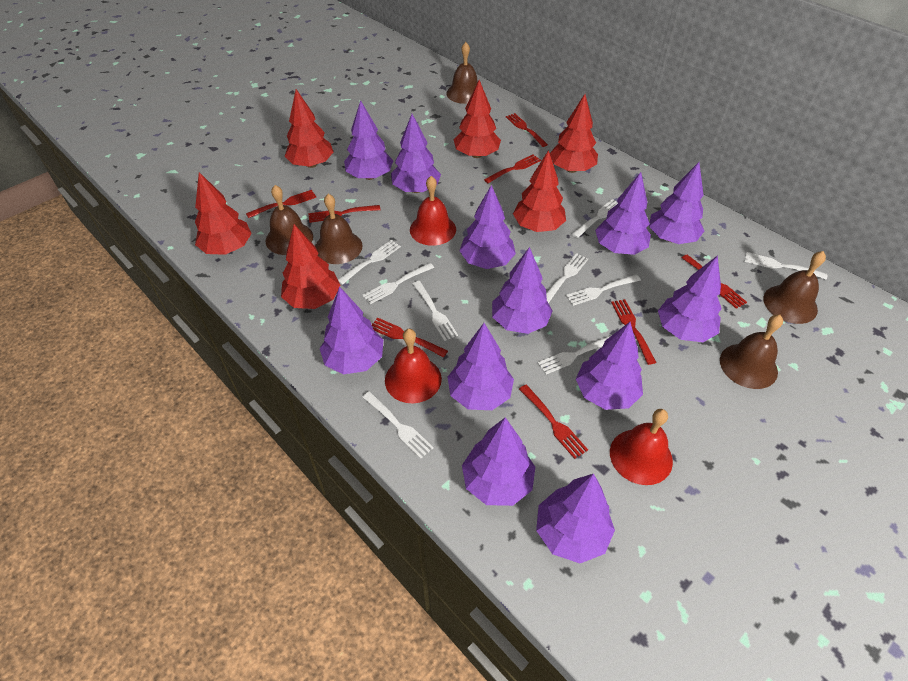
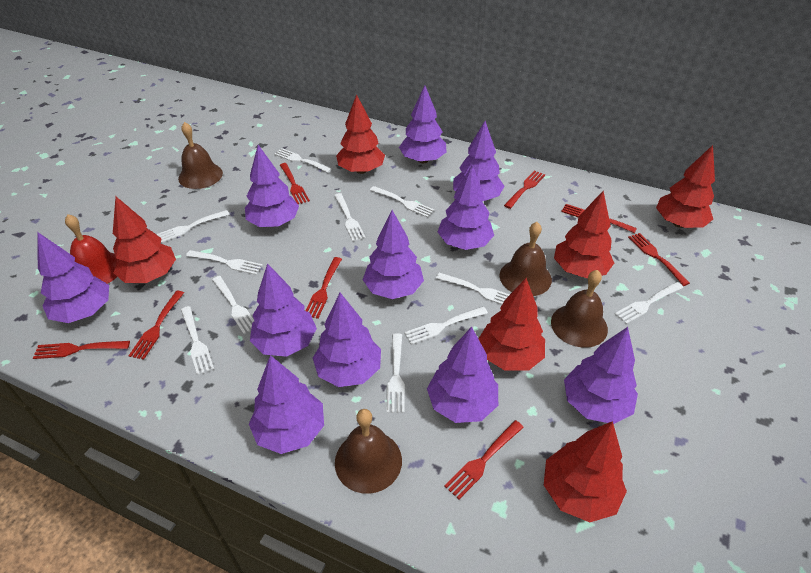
brown bell: 5 -> 4
purple tree: 12 -> 11
red bell: 3 -> 1
white fork: 9 -> 11

